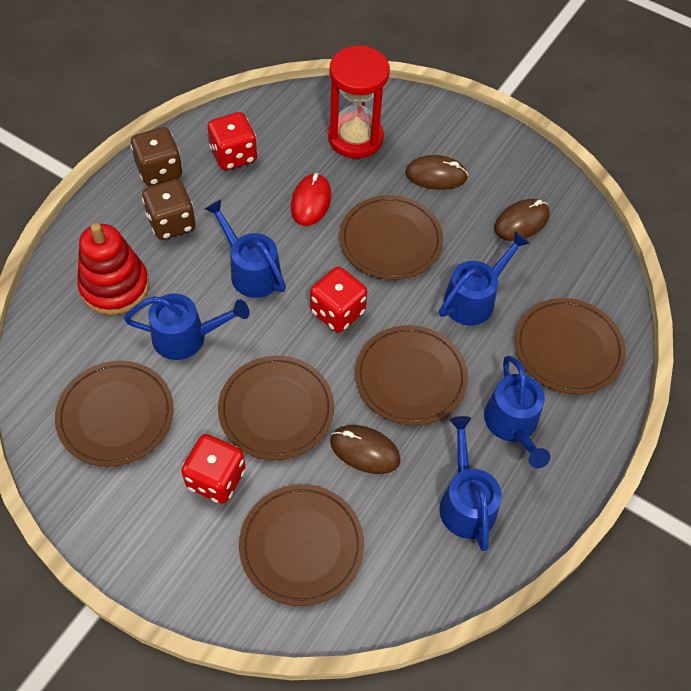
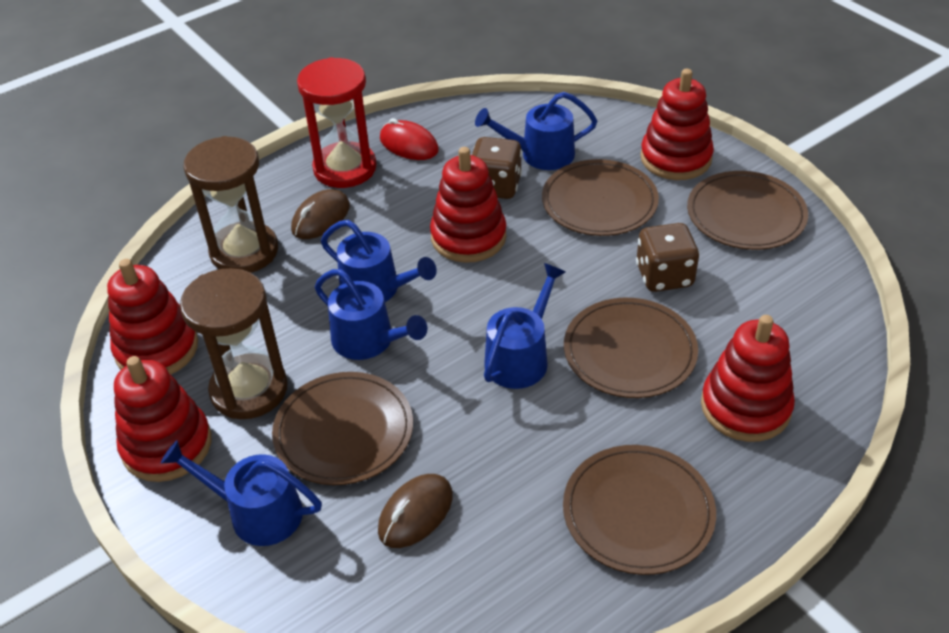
brown hourglass: 0 -> 2
brown mouse: 3 -> 2
brown plate: 6 -> 5
red dice: 3 -> 0
red stacking toy: 1 -> 5

